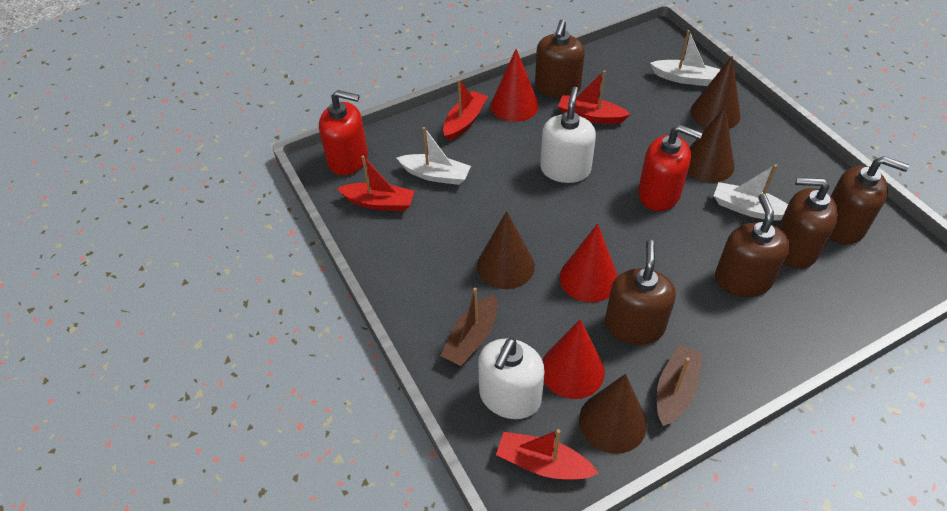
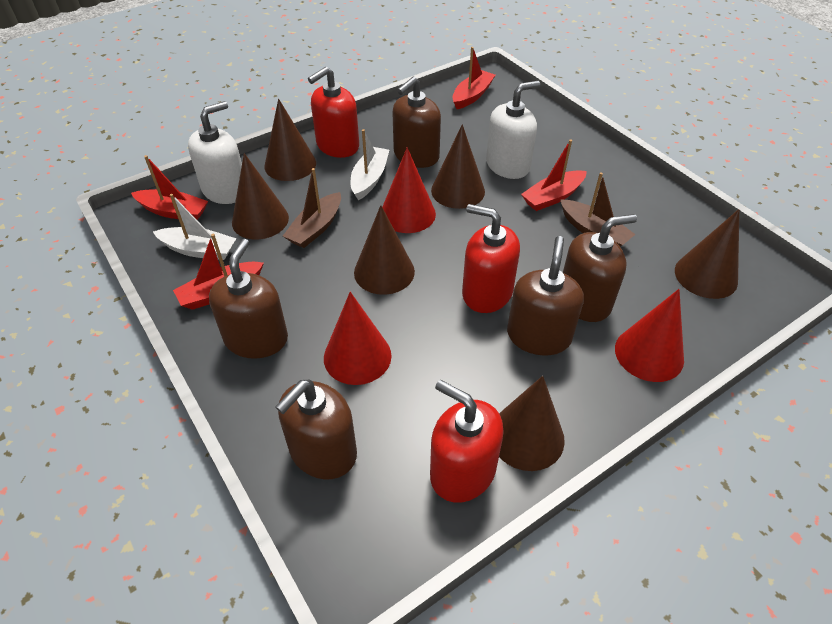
brown cone: 4 -> 6
red soap dispenser: 2 -> 3
white boat: 3 -> 2

